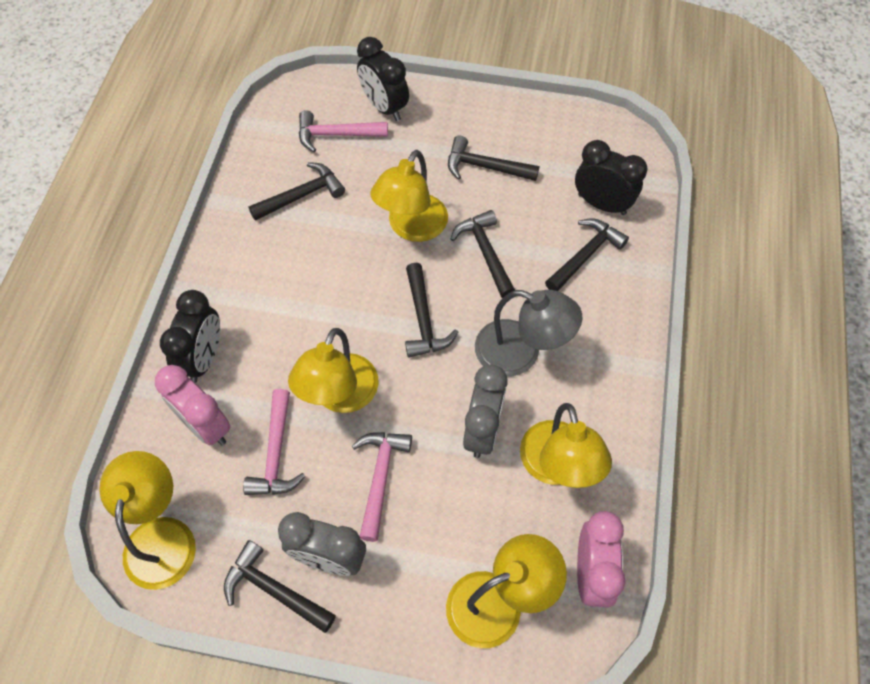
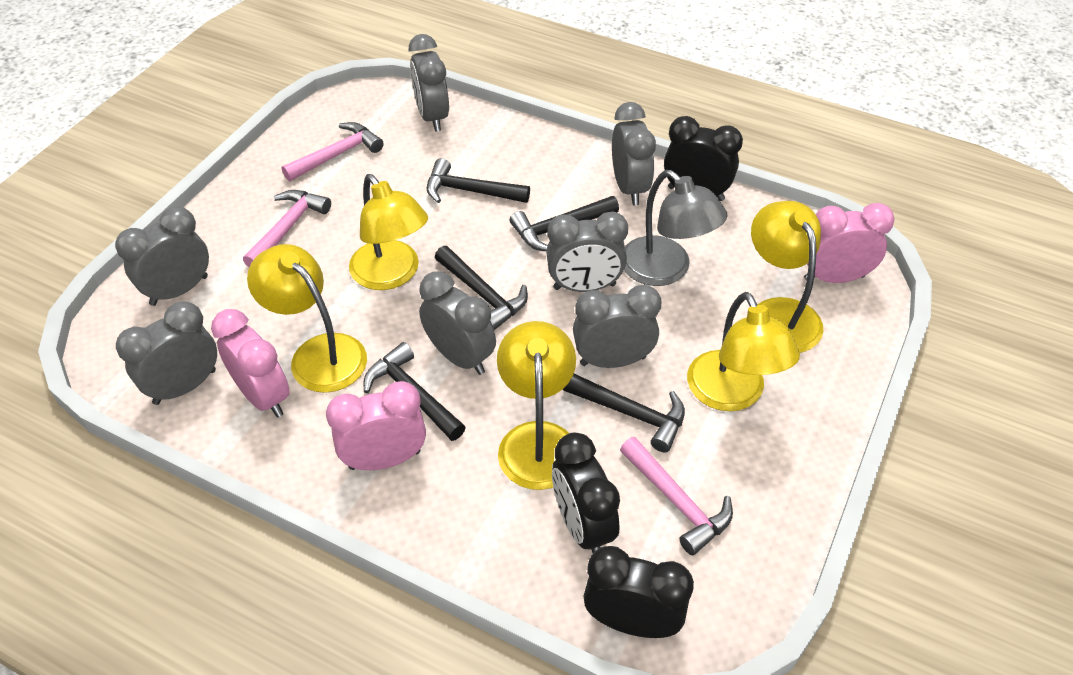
black hammer: 6 -> 5
grey clock: 2 -> 7
pink clock: 2 -> 3

